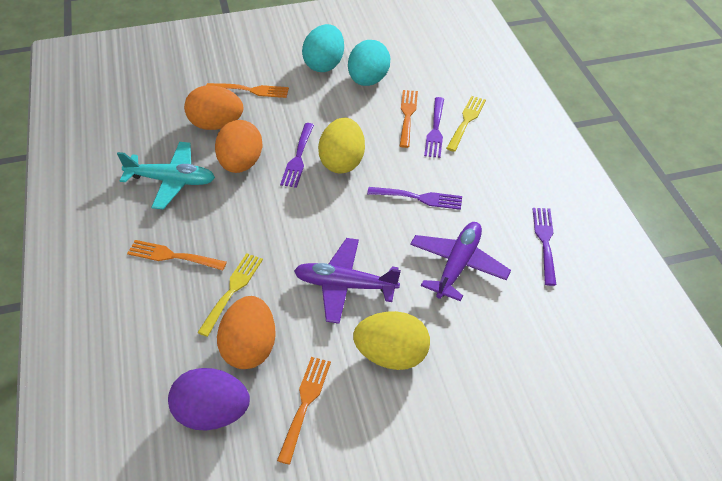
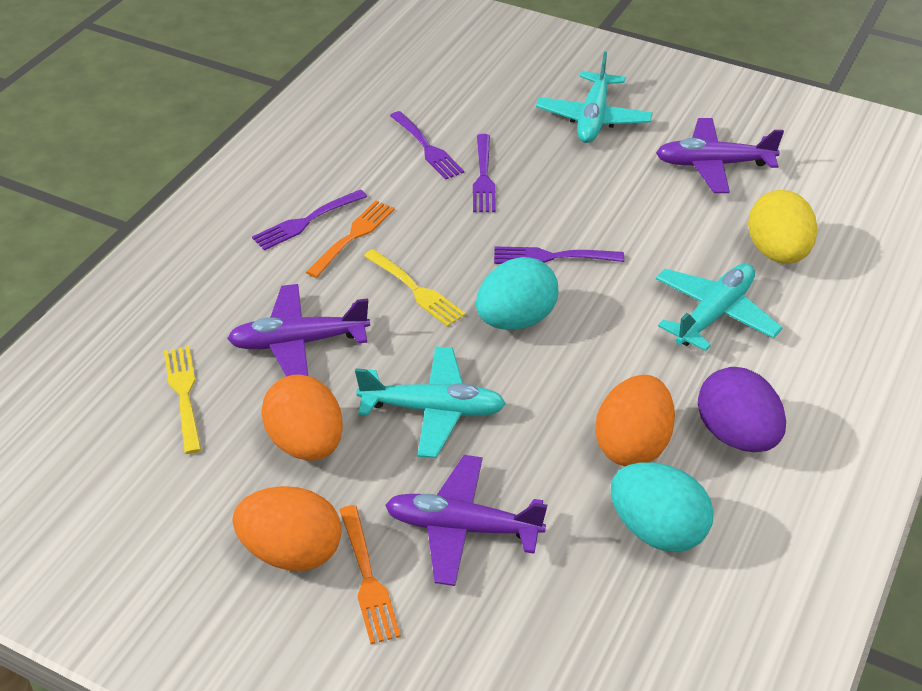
orange fork: 4 -> 2
purple plane: 2 -> 3
turquoise plane: 1 -> 3
yellow egg: 2 -> 1

